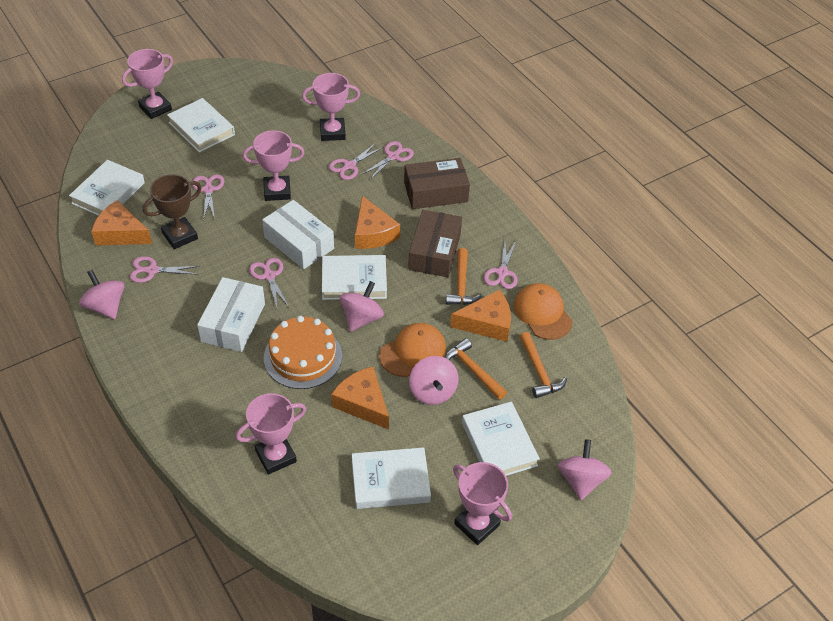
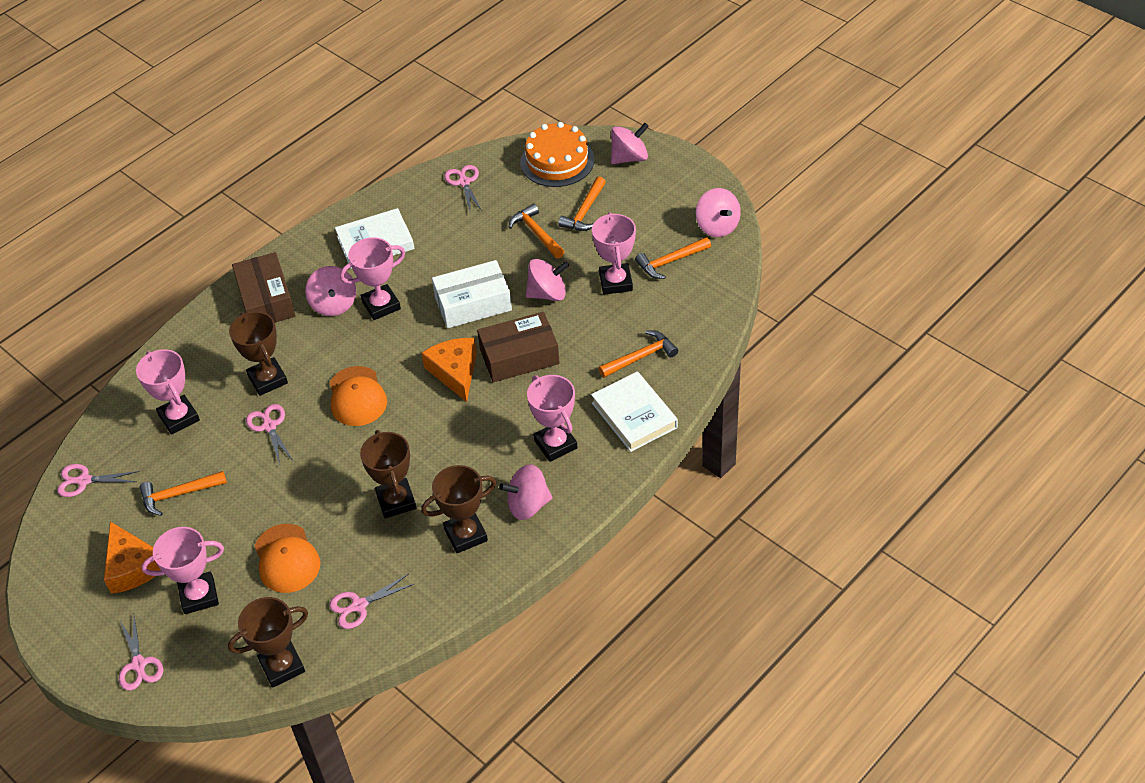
brown trophy: 1 -> 4
orange cheese: 4 -> 2
orange hammer: 3 -> 5
pink scissors: 6 -> 5
pink spinning top: 4 -> 5
white book: 5 -> 2
white box: 2 -> 1

